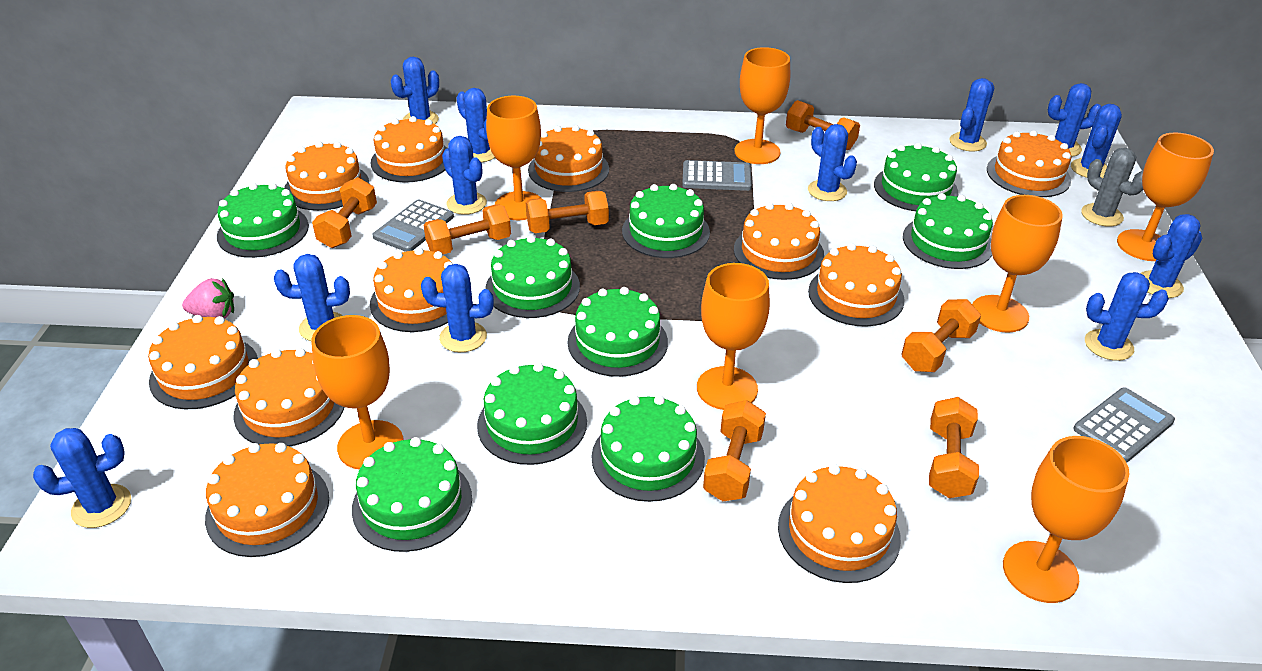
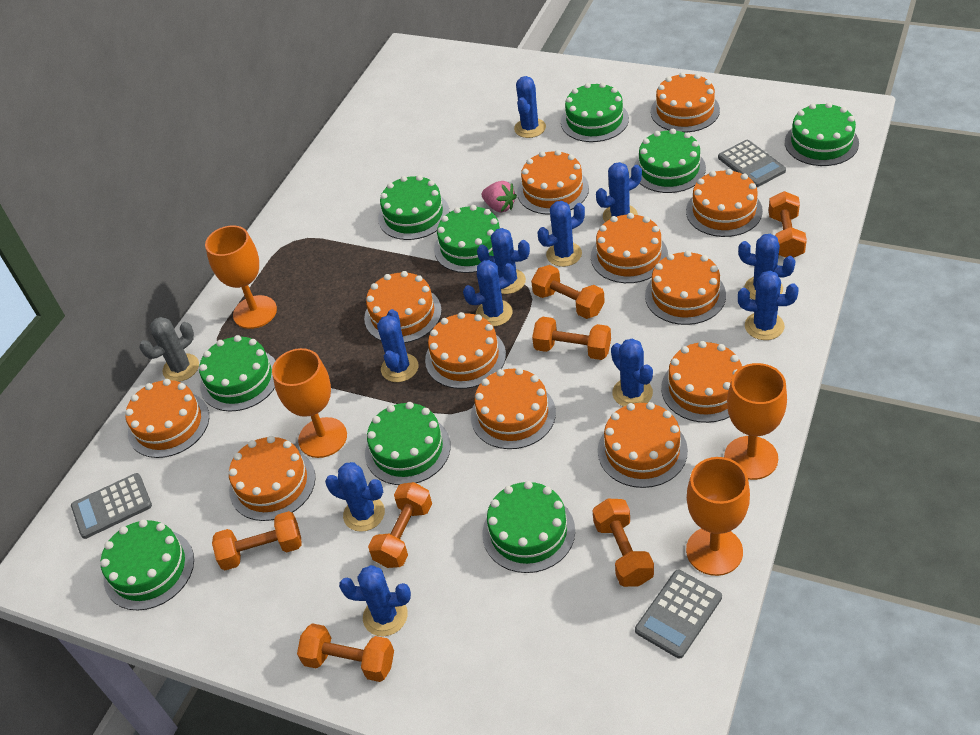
blue cactus: 12 -> 11
orange cake: 11 -> 12
orange goblet: 7 -> 4

